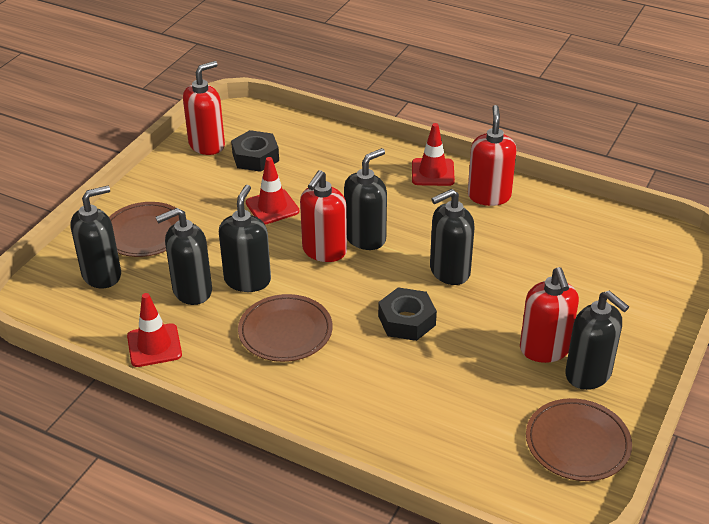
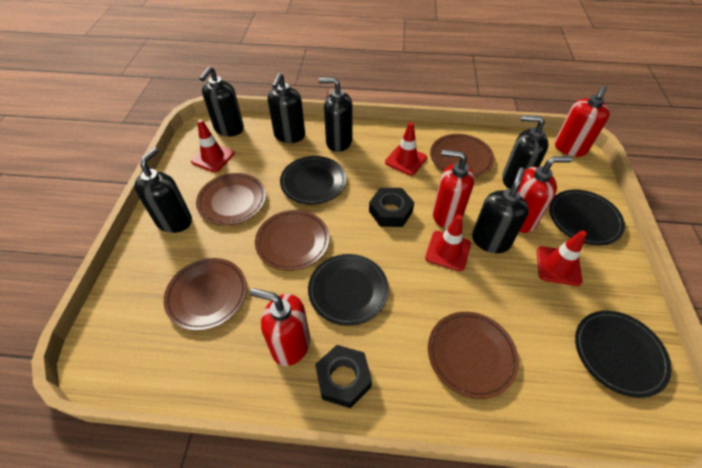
black plate: 0 -> 4
brown plate: 3 -> 5
red traffic cone: 3 -> 4

